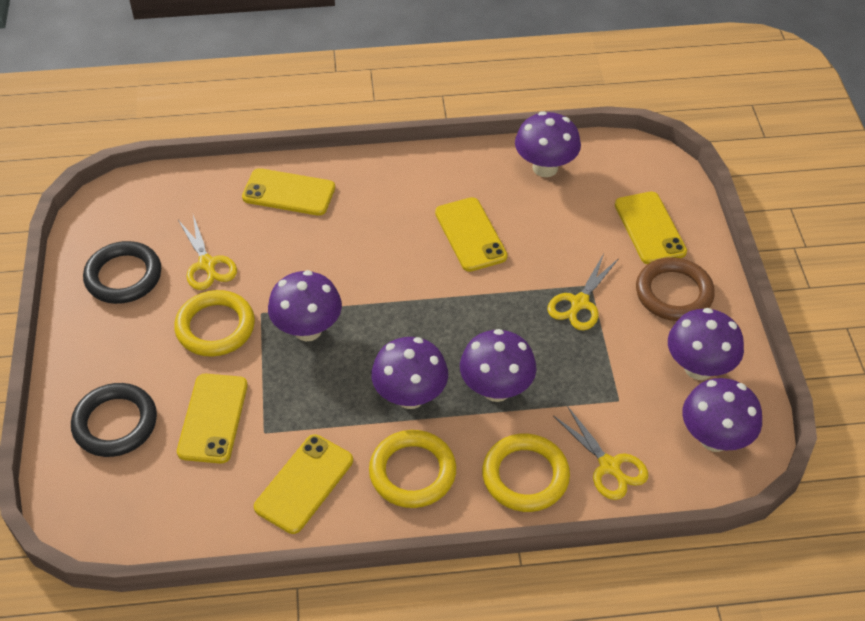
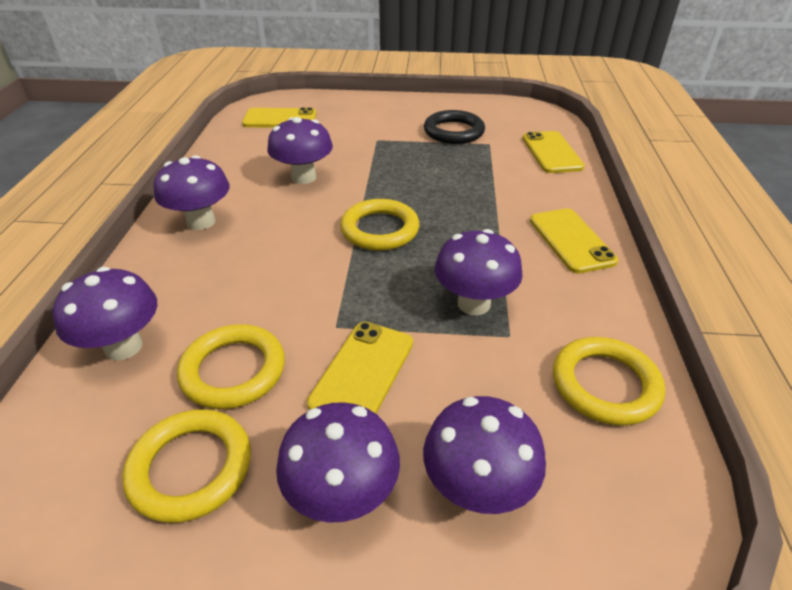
black ring: 2 -> 1
brown ring: 1 -> 0
yellow phone: 5 -> 4
yellow ring: 3 -> 4
yellow scissors: 3 -> 0

